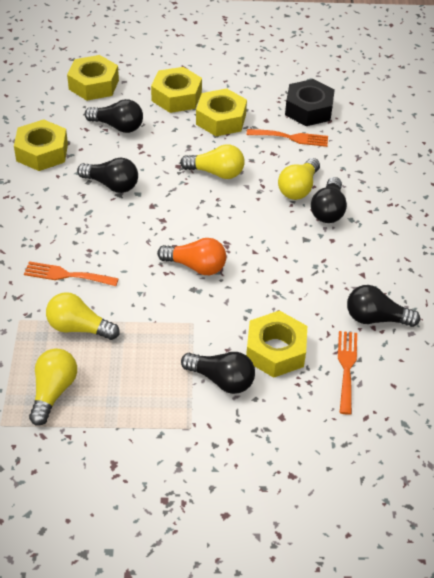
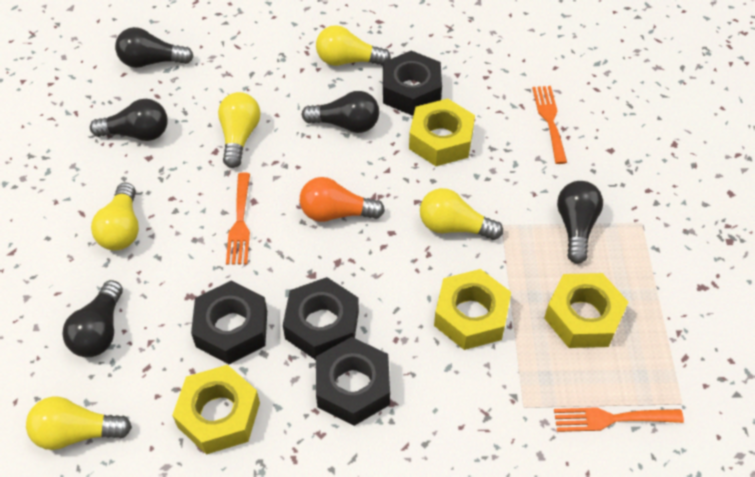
black nut: 1 -> 4
yellow light bulb: 4 -> 5
yellow nut: 5 -> 4

